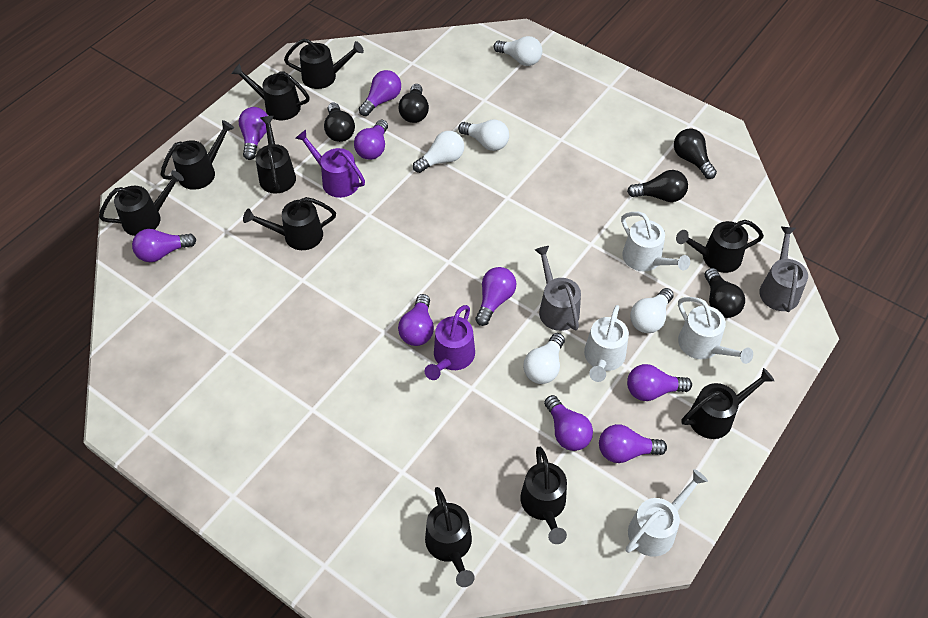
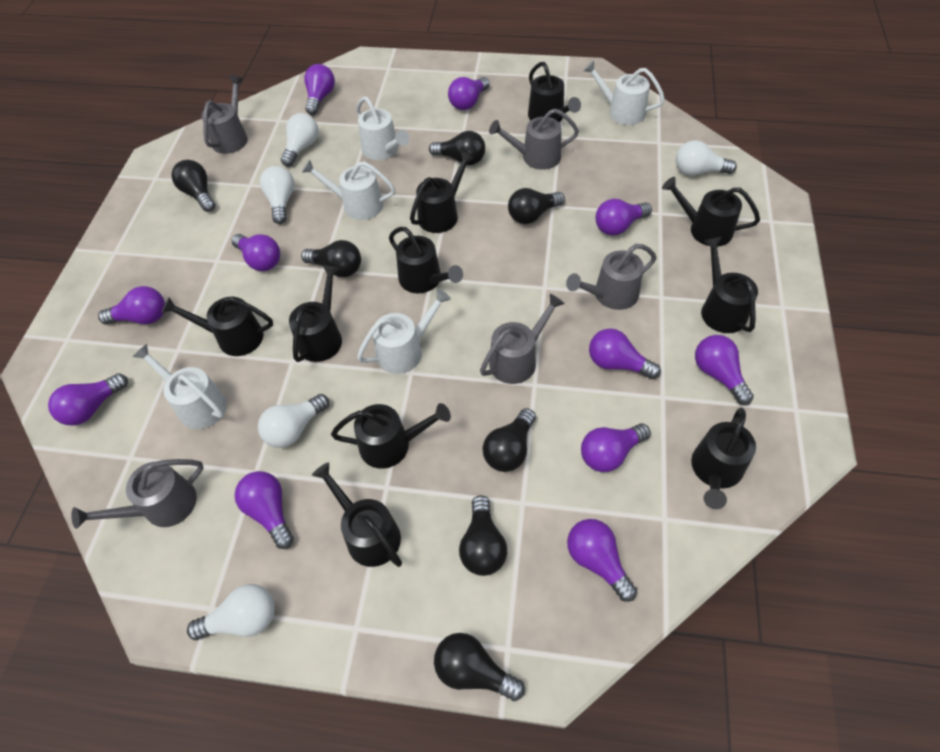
black light bulb: 5 -> 7
grey watering can: 2 -> 5
purple light bulb: 9 -> 11
purple watering can: 2 -> 0
white watering can: 4 -> 5

